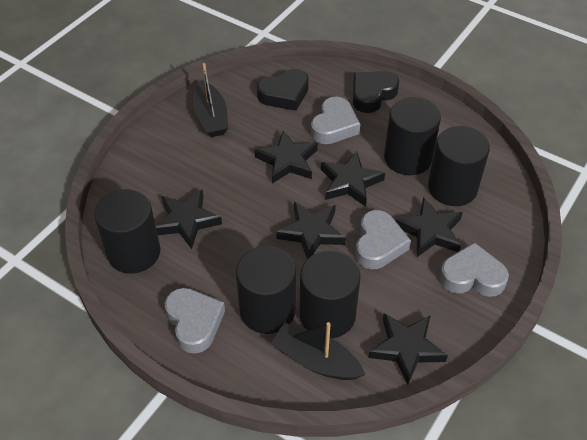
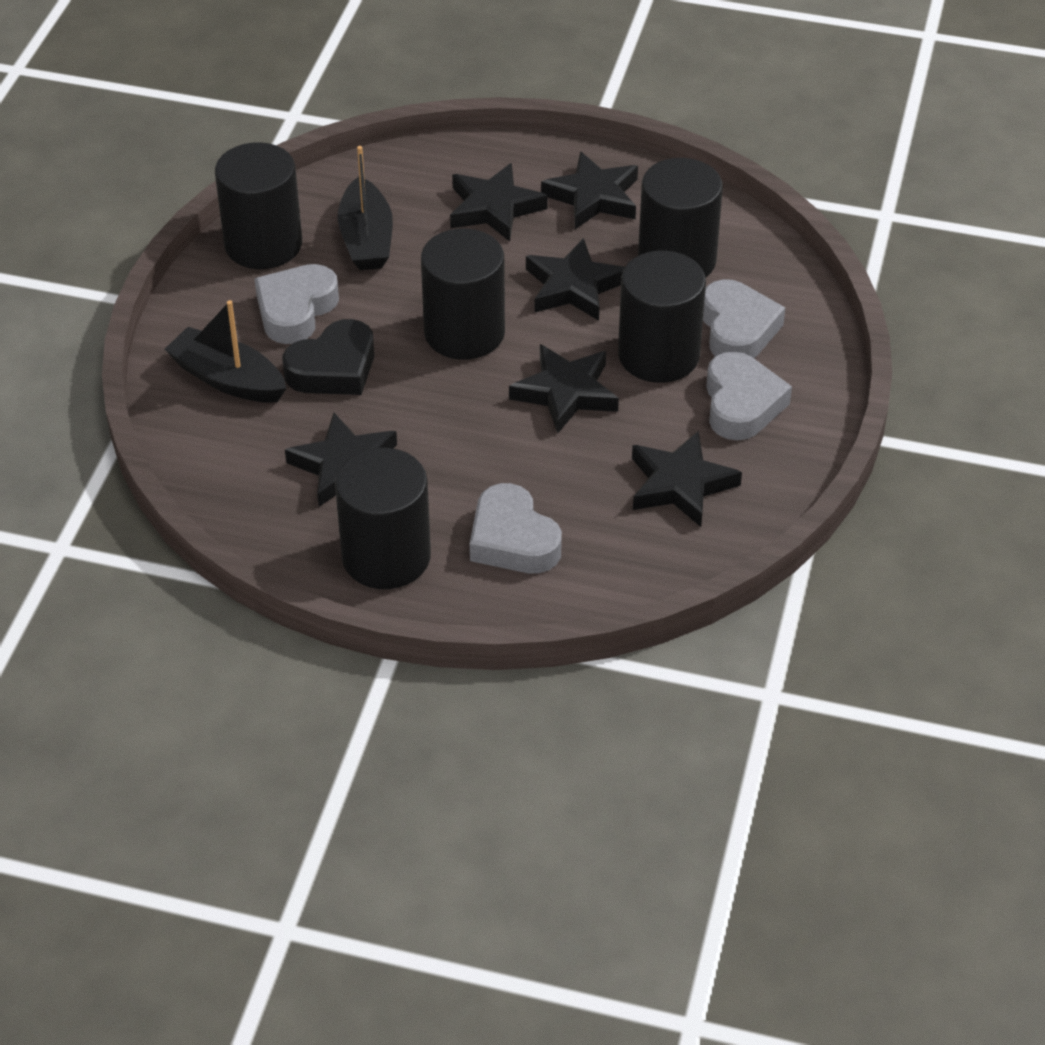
black heart: 2 -> 1

